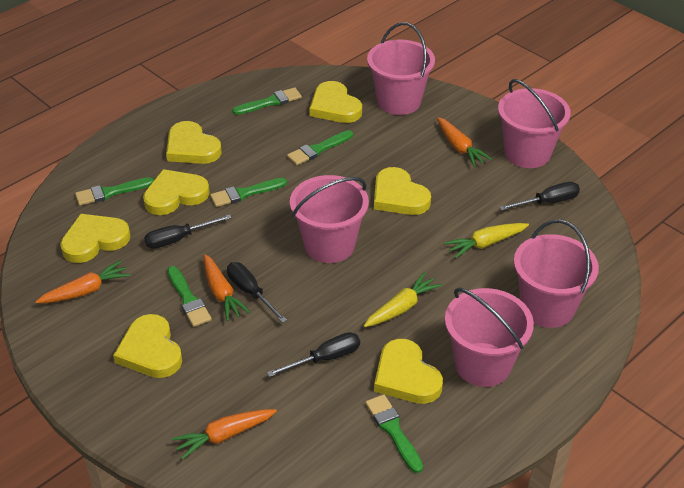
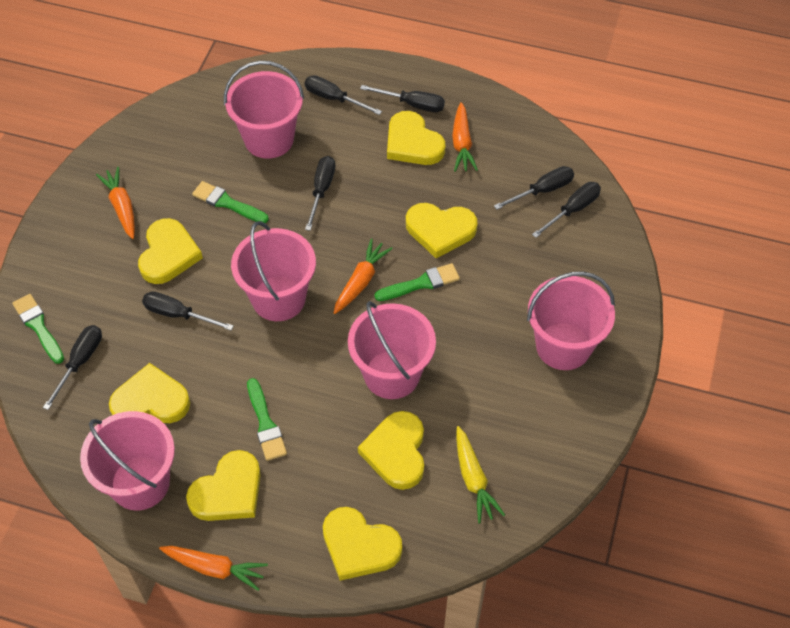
black screwdriver: 4 -> 7
green brush: 6 -> 4
yellow carrot: 2 -> 1

